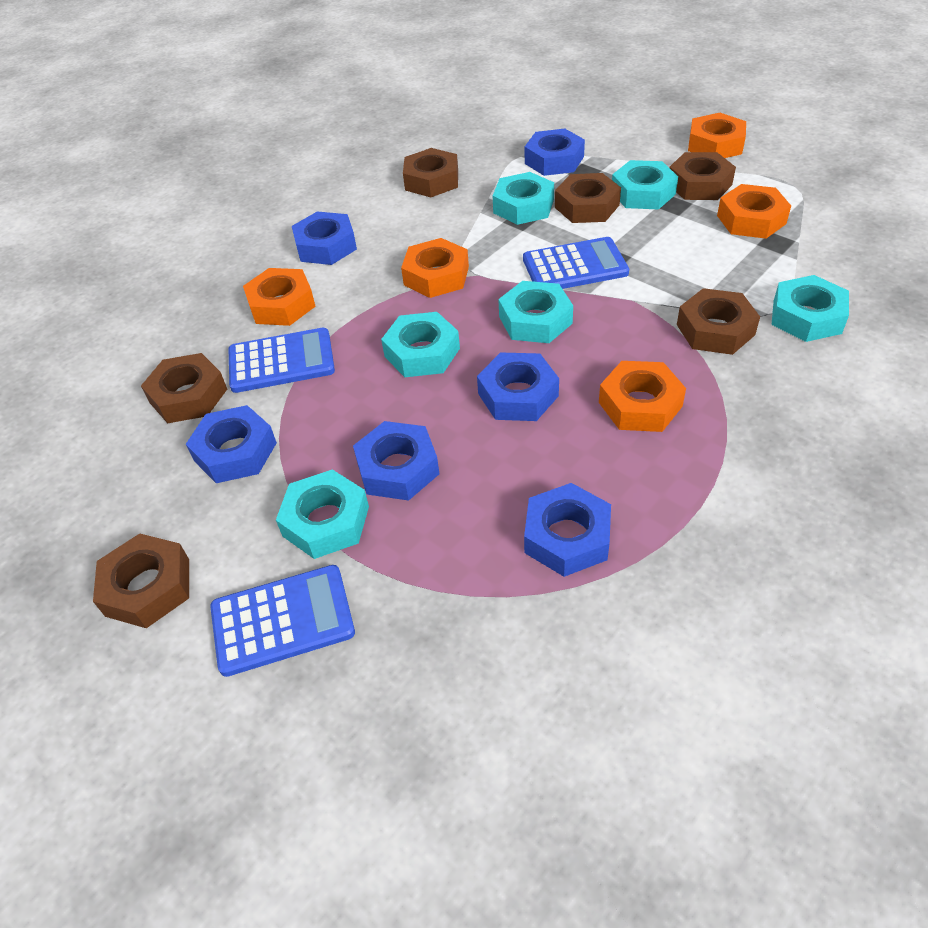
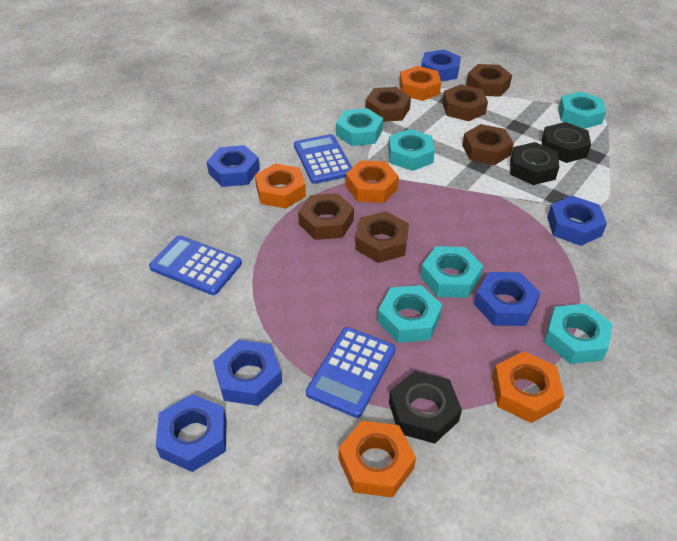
black nut: 0 -> 3

